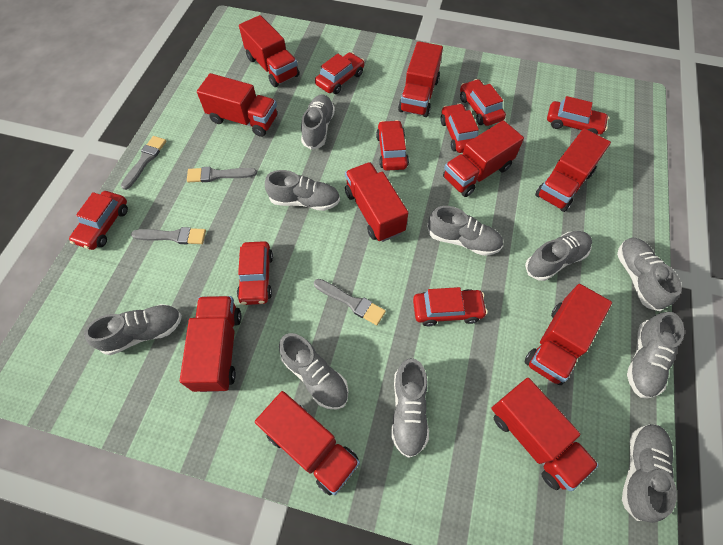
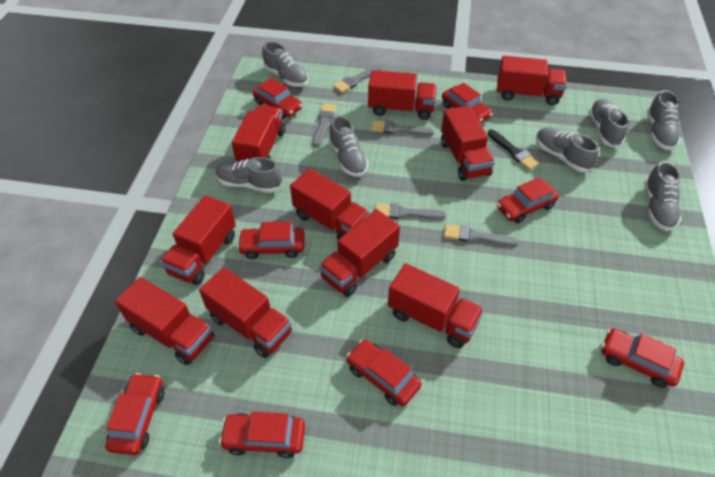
black brush: 0 -> 1
grey brush: 4 -> 5
grey shoe: 10 -> 7

